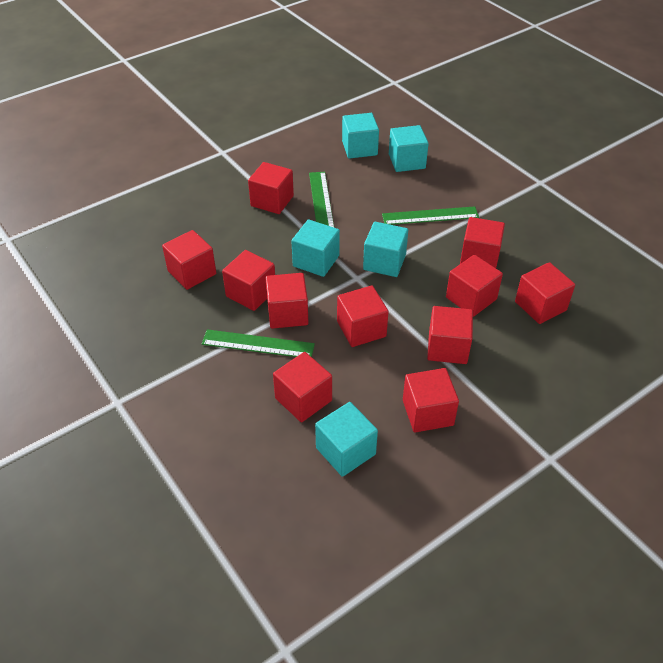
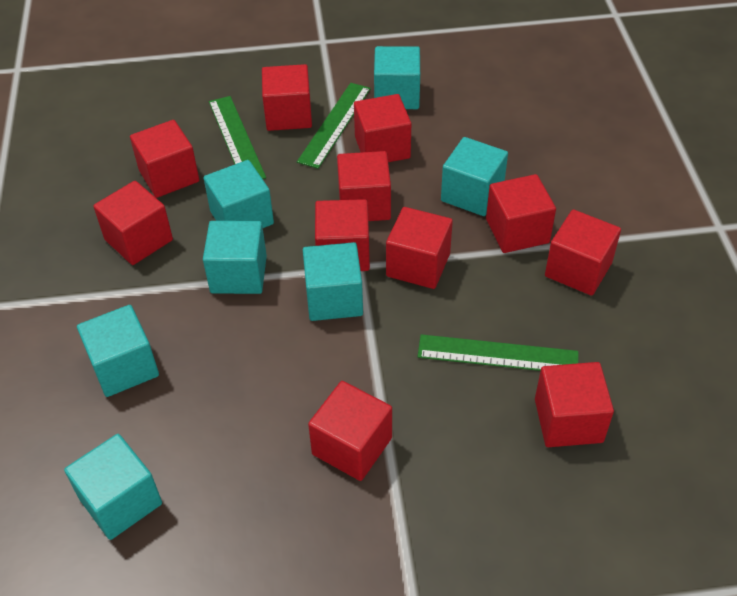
turquoise cube: 5 -> 7

